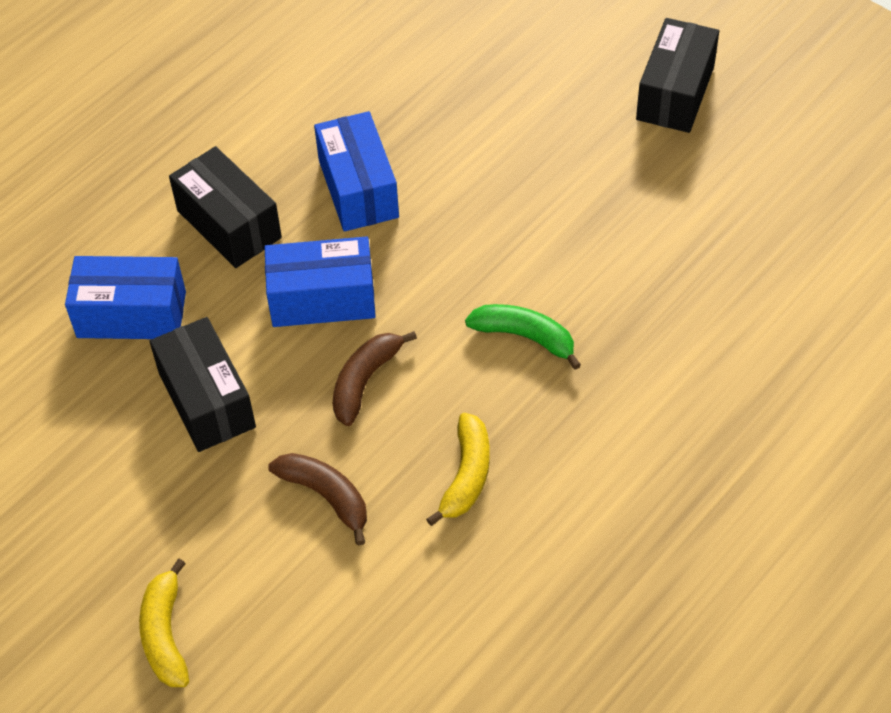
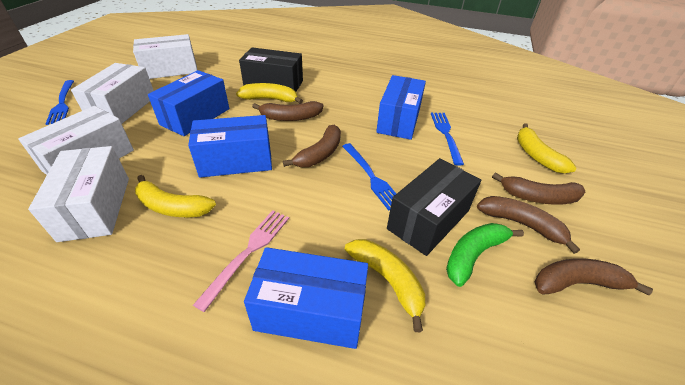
black box: 3 -> 2
blue box: 3 -> 4
blue fork: 0 -> 3
brown banana: 2 -> 5
pink fork: 0 -> 1
white box: 0 -> 4
yellow banana: 2 -> 4

